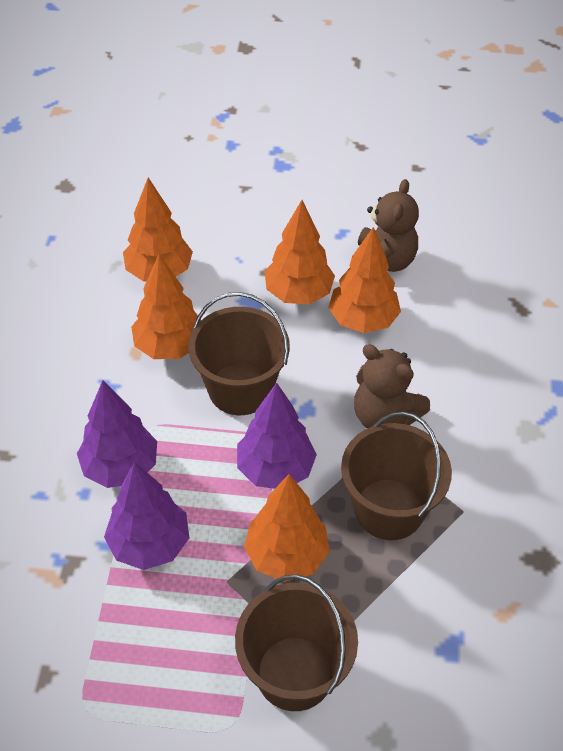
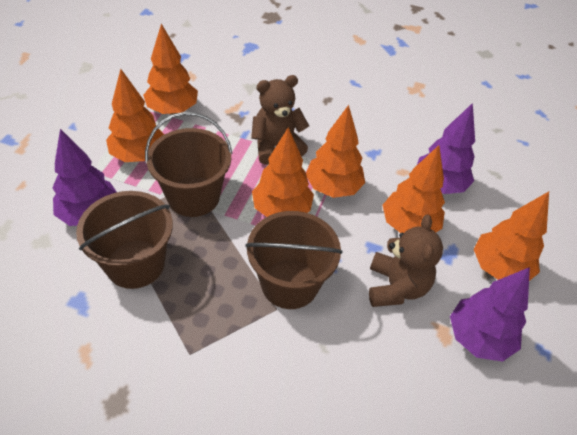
orange tree: 5 -> 6

